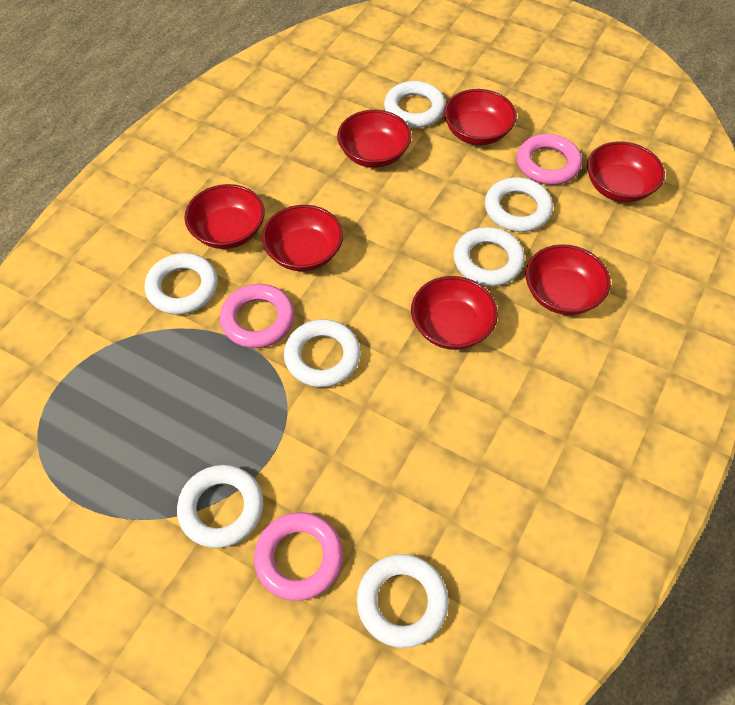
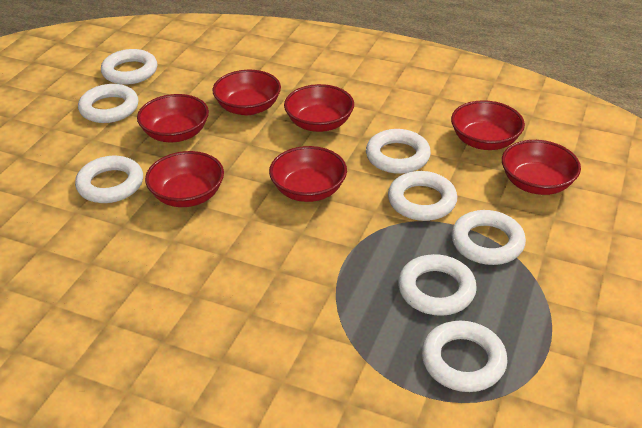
pink ring: 3 -> 0
white ring: 7 -> 8

